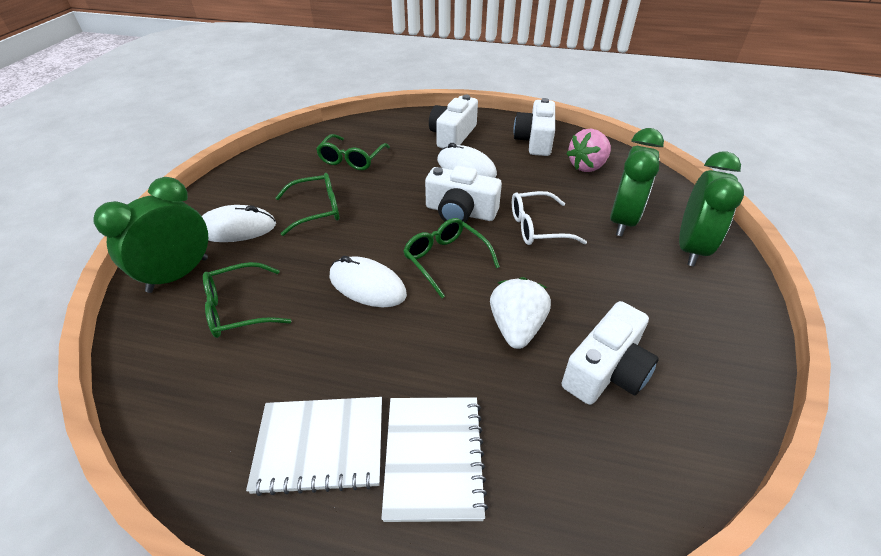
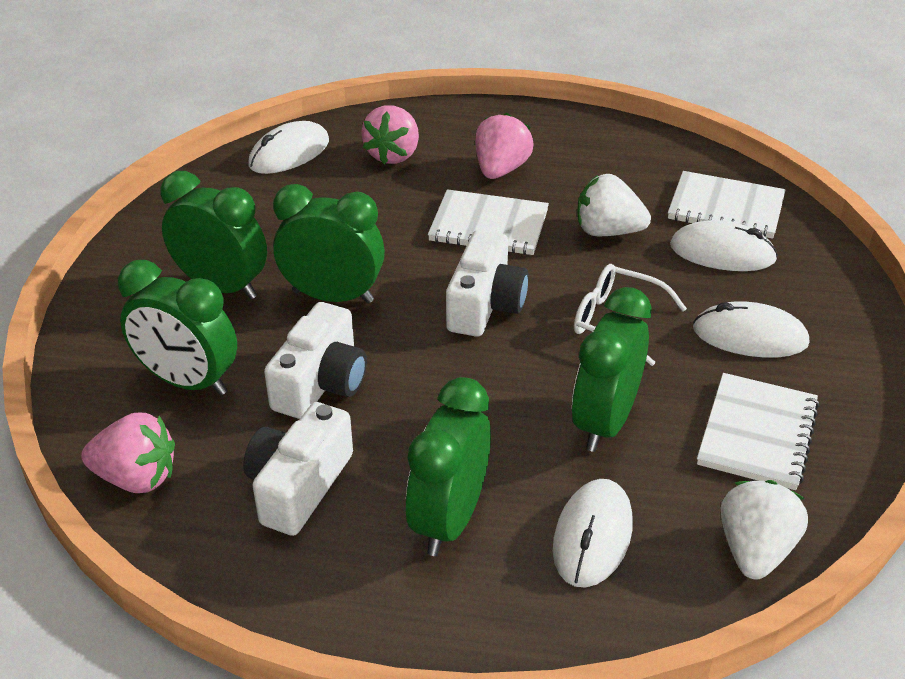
green clock: 3 -> 5
green glasses: 4 -> 0
pink strawberry: 1 -> 3
white camera: 4 -> 3
white mouse: 3 -> 4
white notebook: 2 -> 3
white strawberry: 1 -> 2

